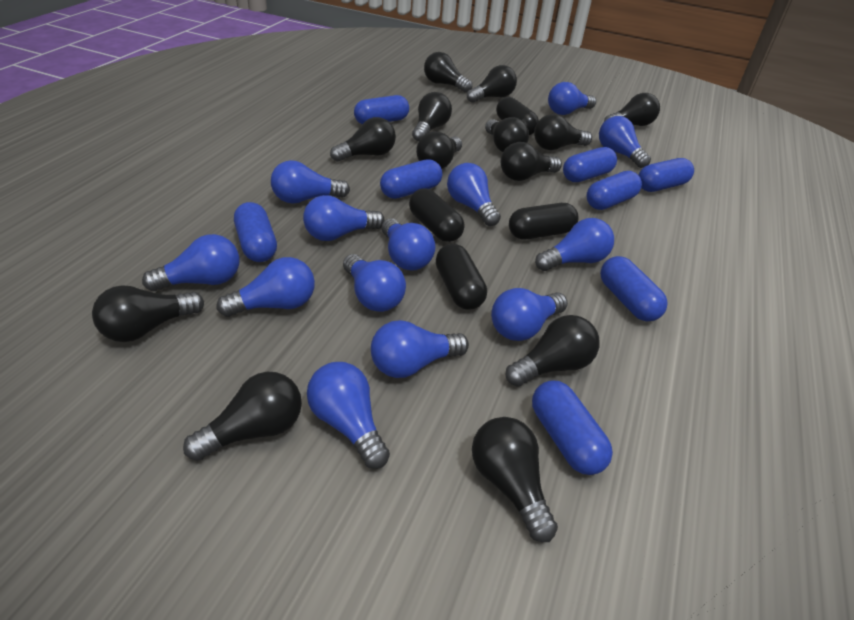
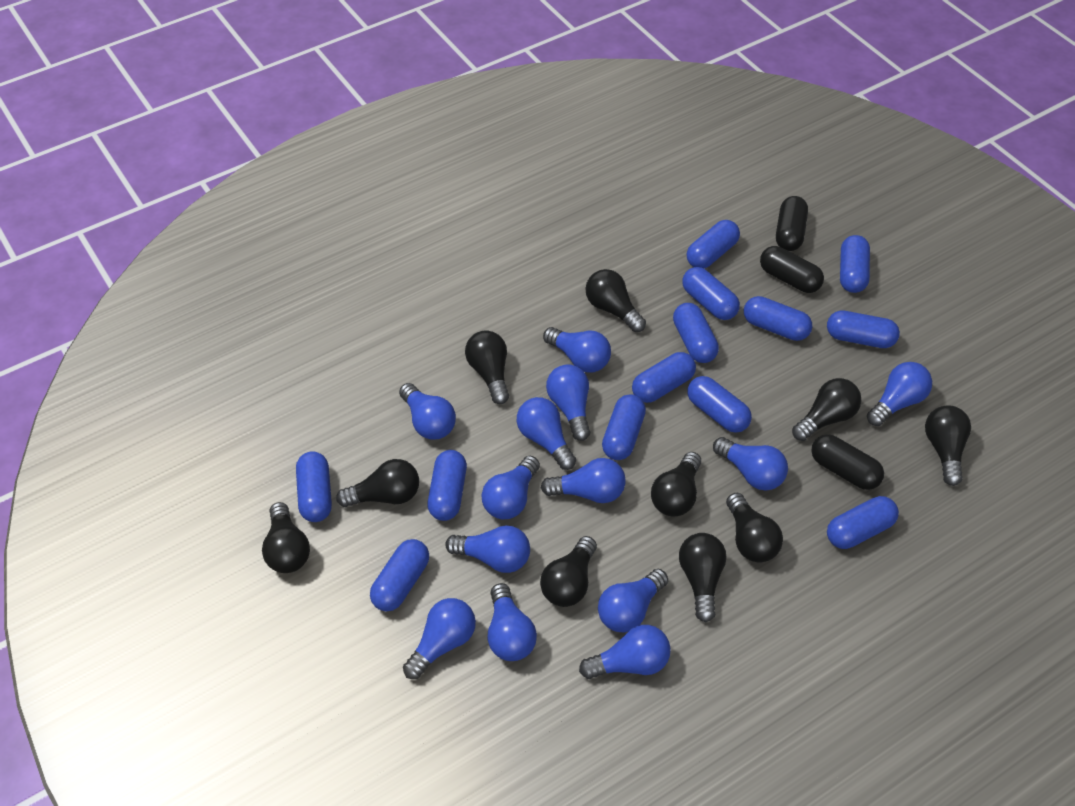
black capsule: 4 -> 3
black light bulb: 13 -> 10
blue capsule: 8 -> 13

